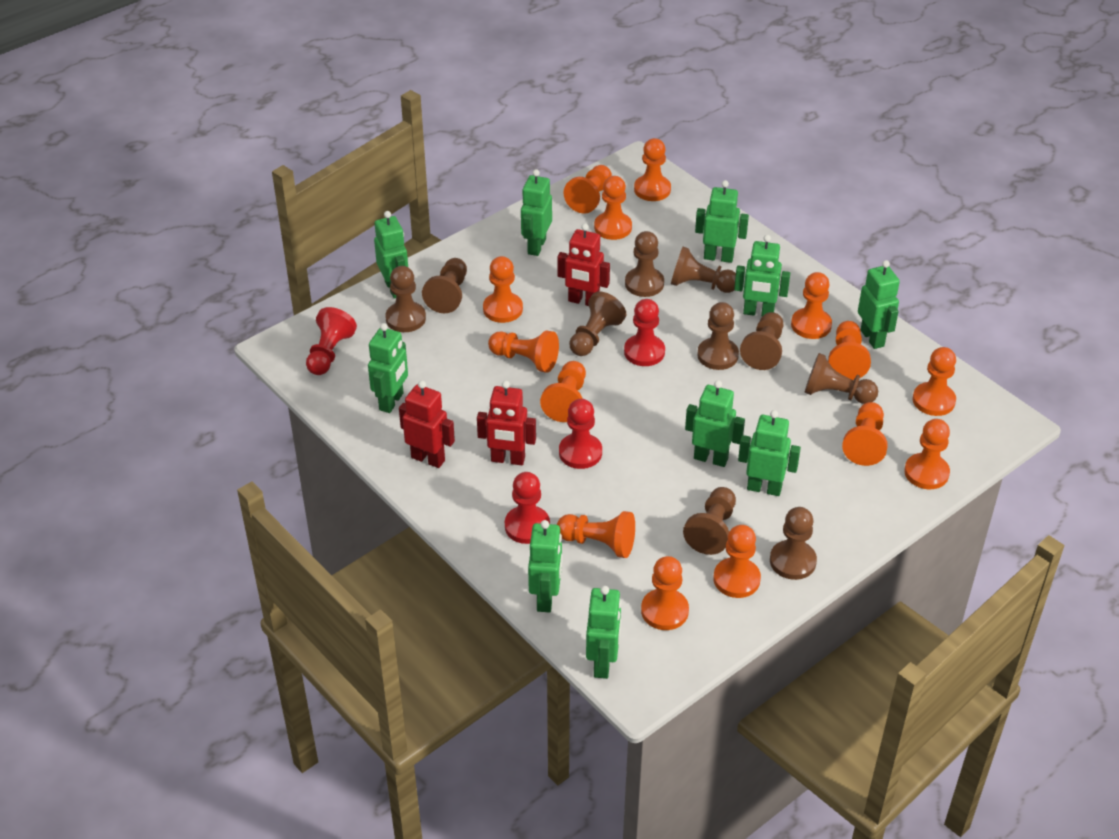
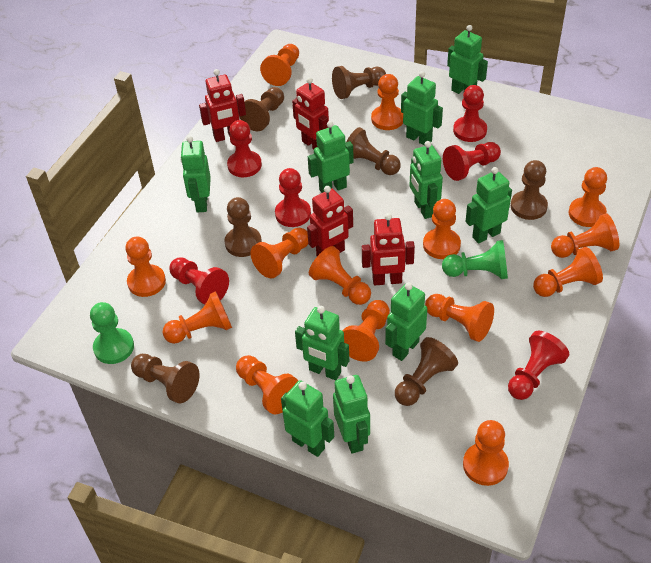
brown pawn: 10 -> 7
green pawn: 0 -> 2
red pawn: 4 -> 6
red robot: 3 -> 4

